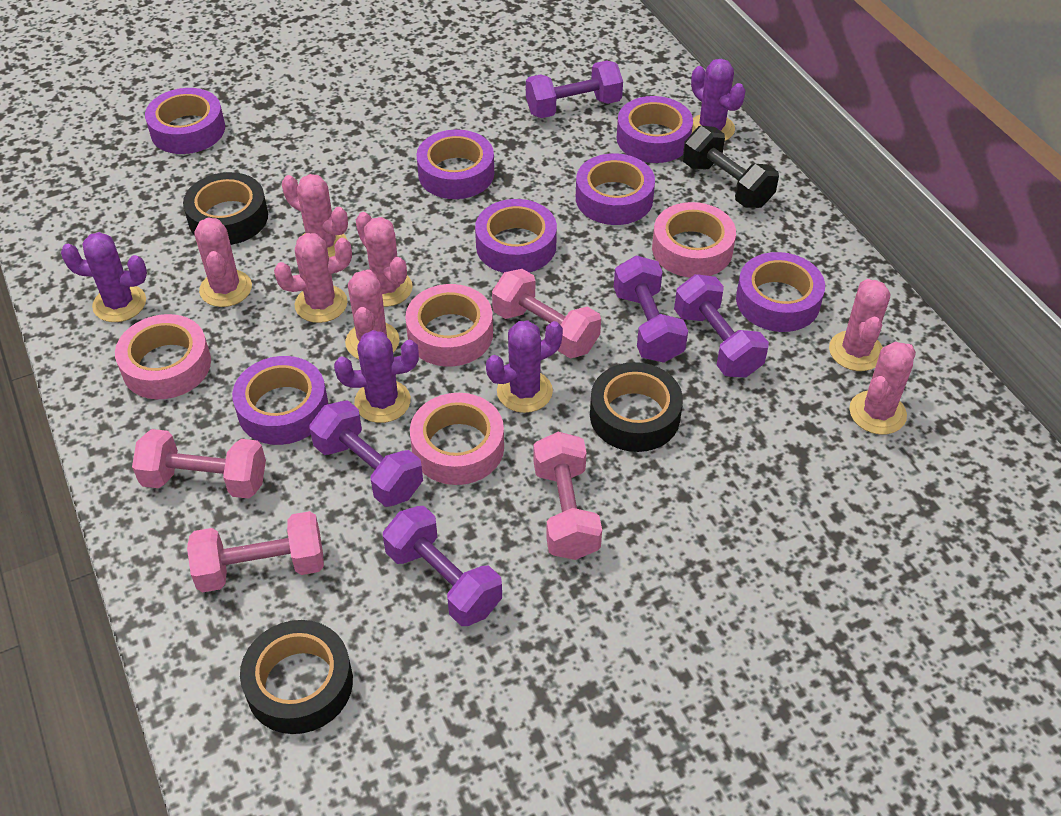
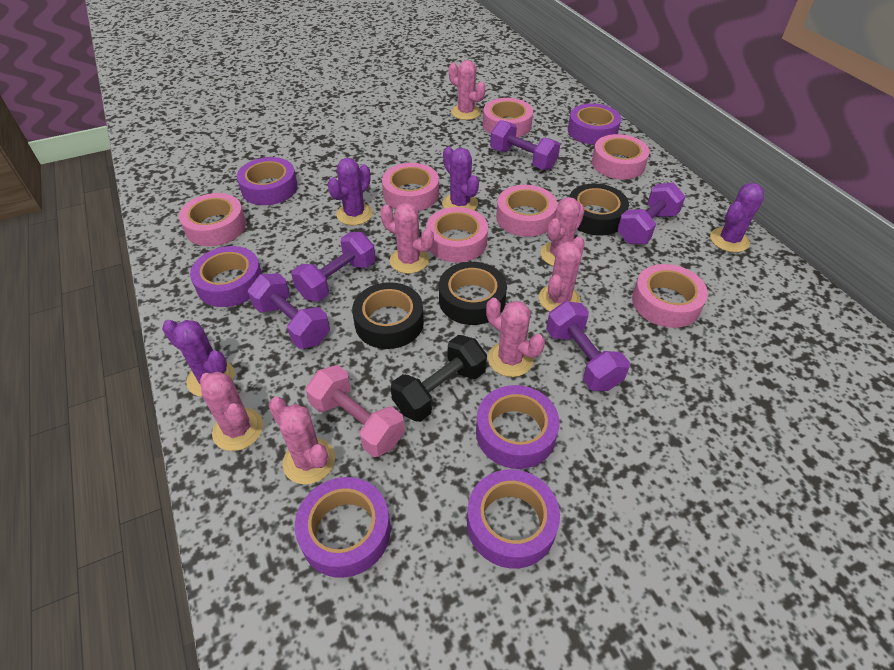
pink dumbbell: 4 -> 1
pink tape: 4 -> 7
purple tape: 7 -> 6

